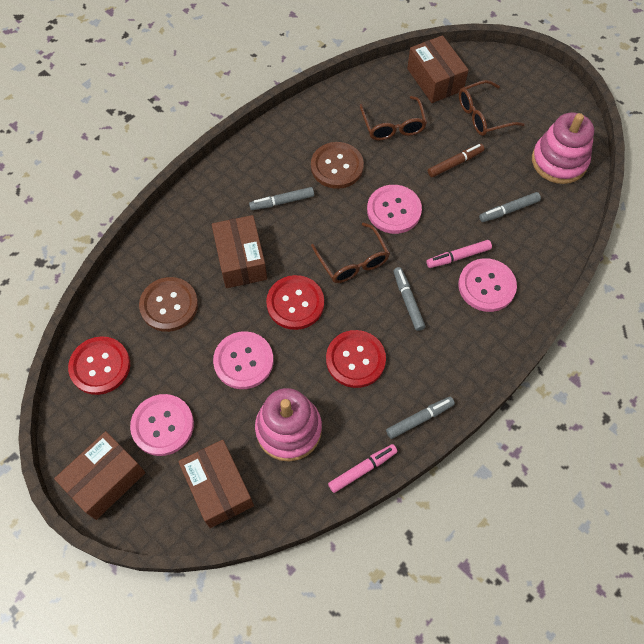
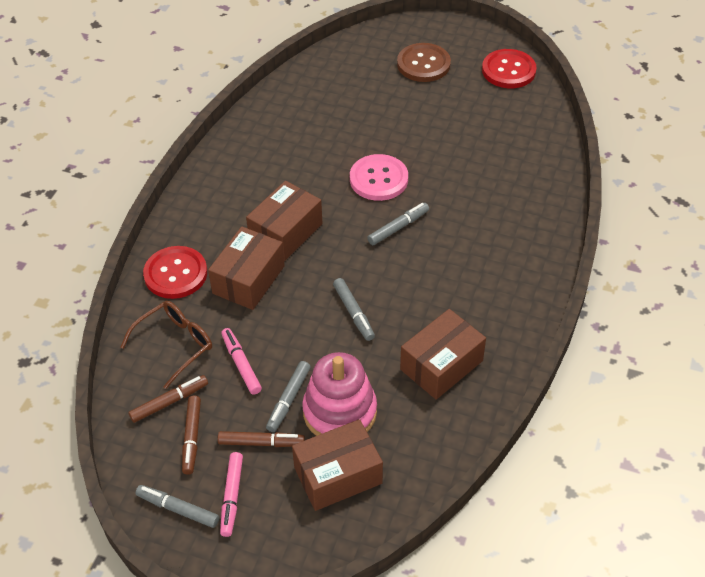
brown button: 2 -> 1
brown glasses: 3 -> 1
brown marker: 1 -> 3
pink button: 4 -> 1
pink stacking toy: 2 -> 1
red button: 3 -> 2

